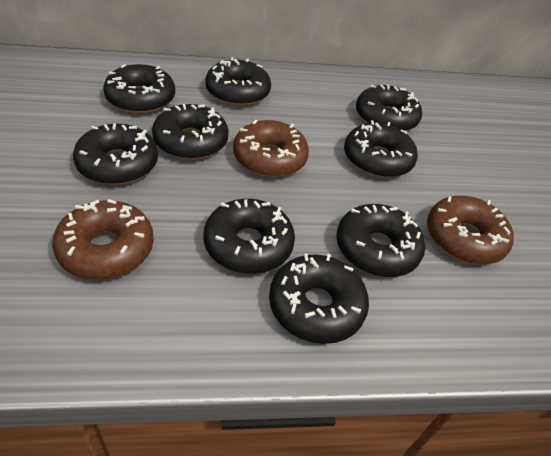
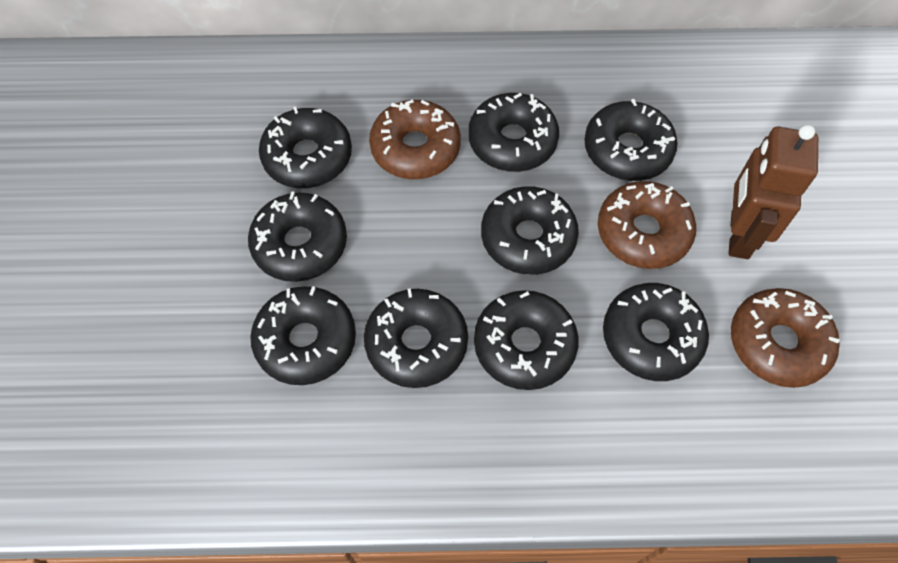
brown robot: 0 -> 1

